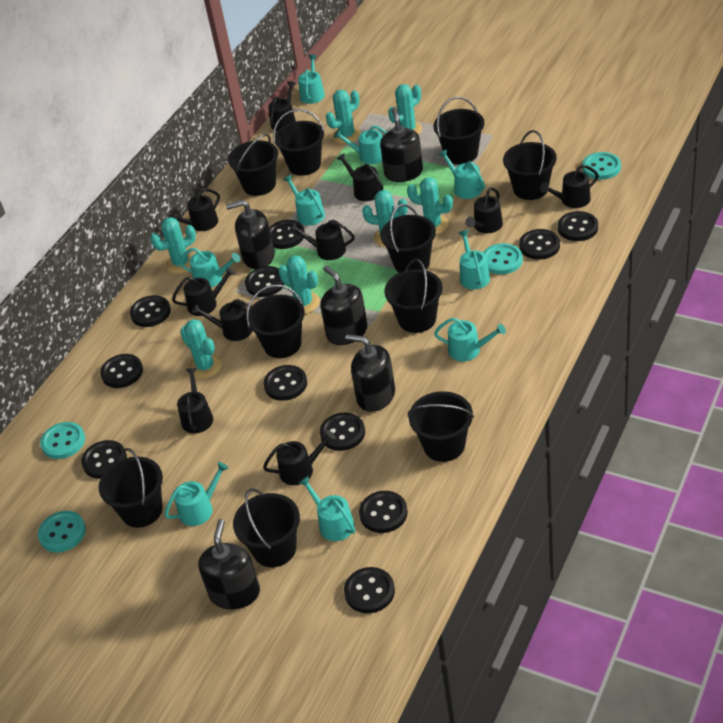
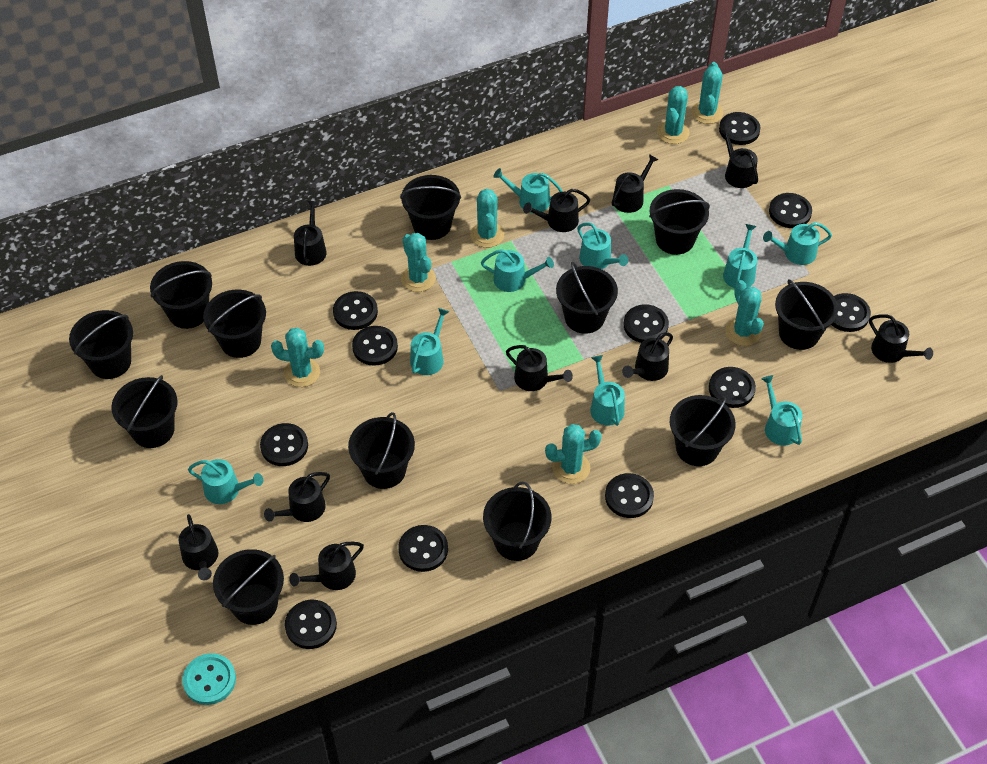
black bucket: 10 -> 12
black soap dispenser: 5 -> 0
turquoise button: 4 -> 1

